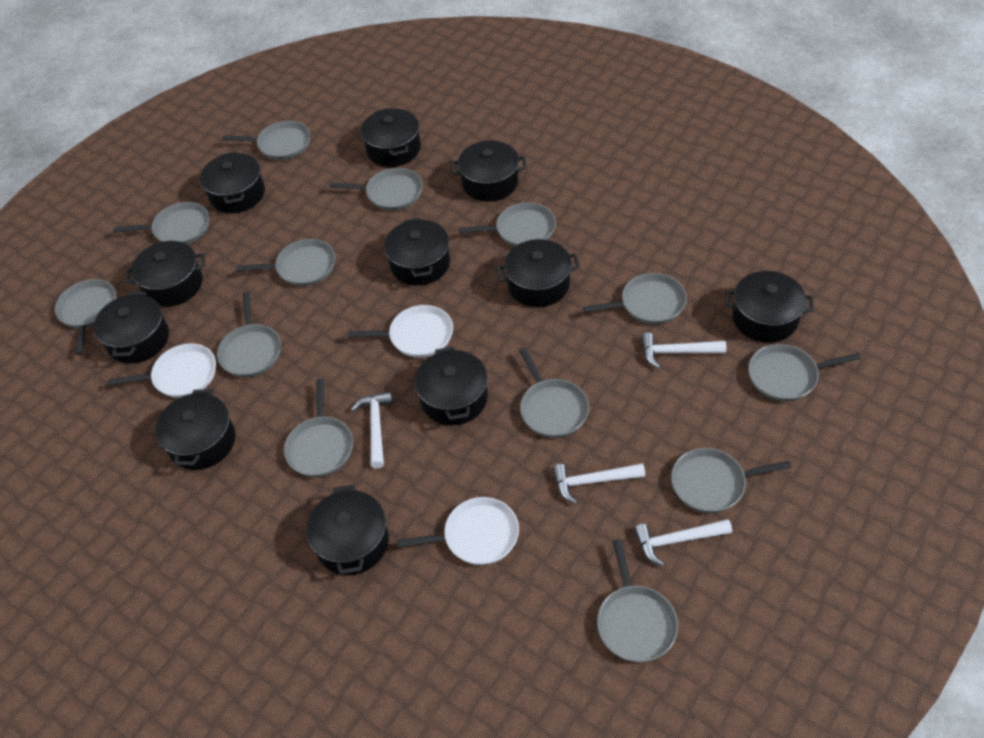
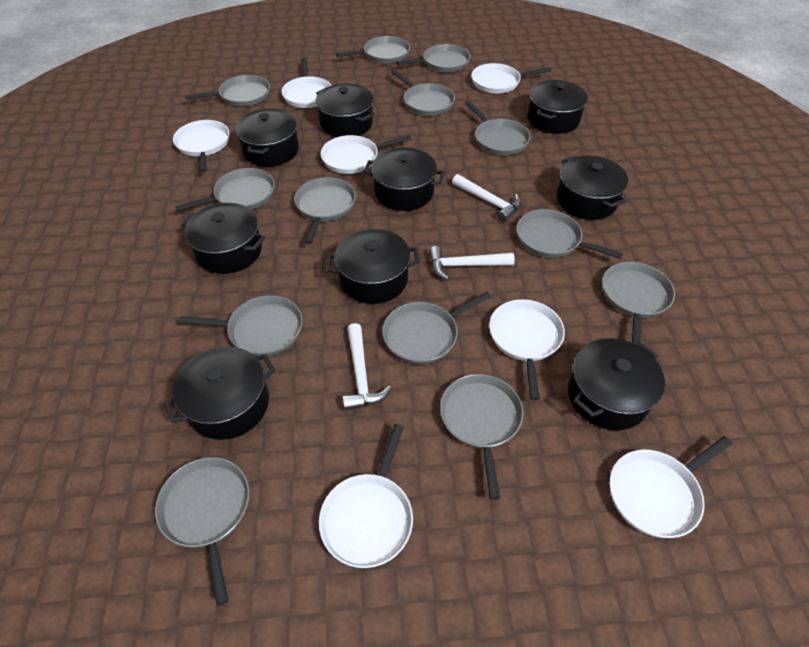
black pot: 11 -> 9
white hammer: 4 -> 3
white pan: 3 -> 7

